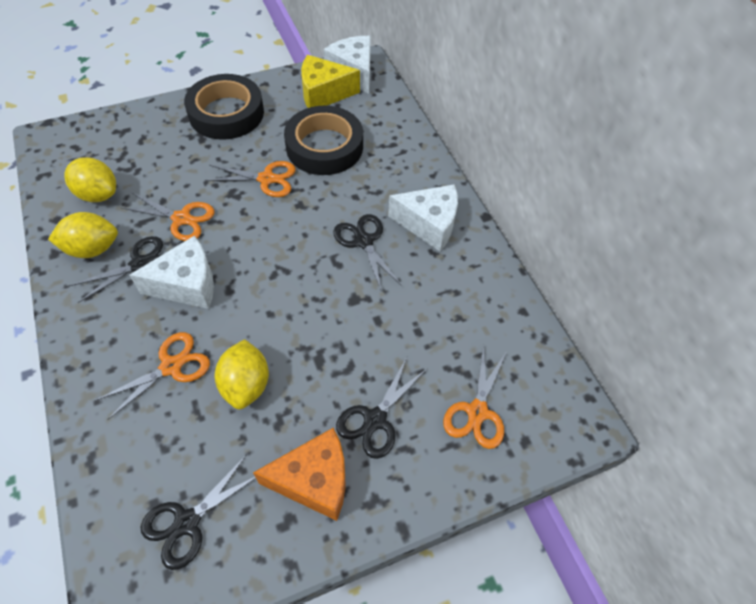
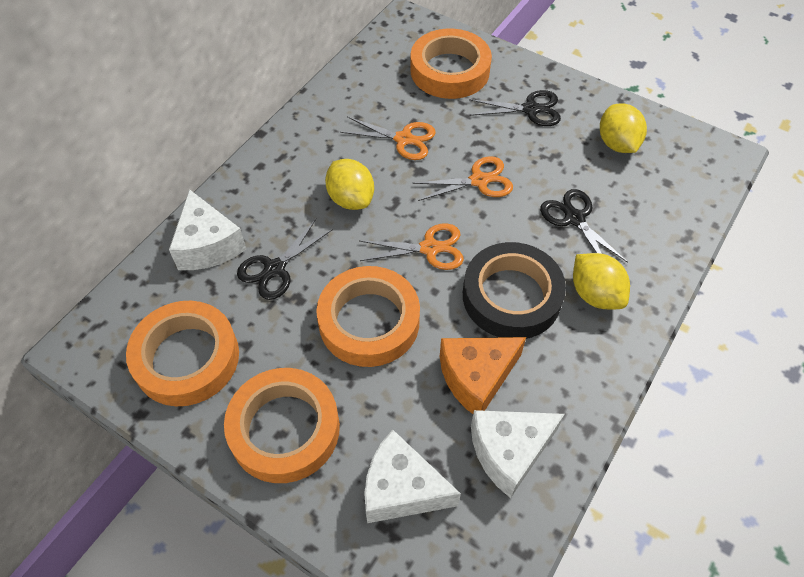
black scissors: 4 -> 3
black tape: 2 -> 1
orange scissors: 4 -> 3
orange tape: 0 -> 4
yellow cheese: 1 -> 0

